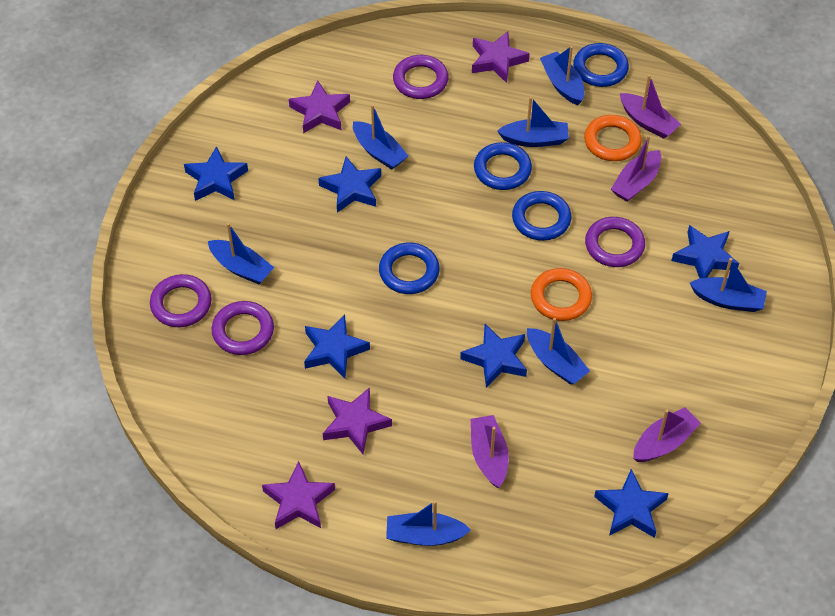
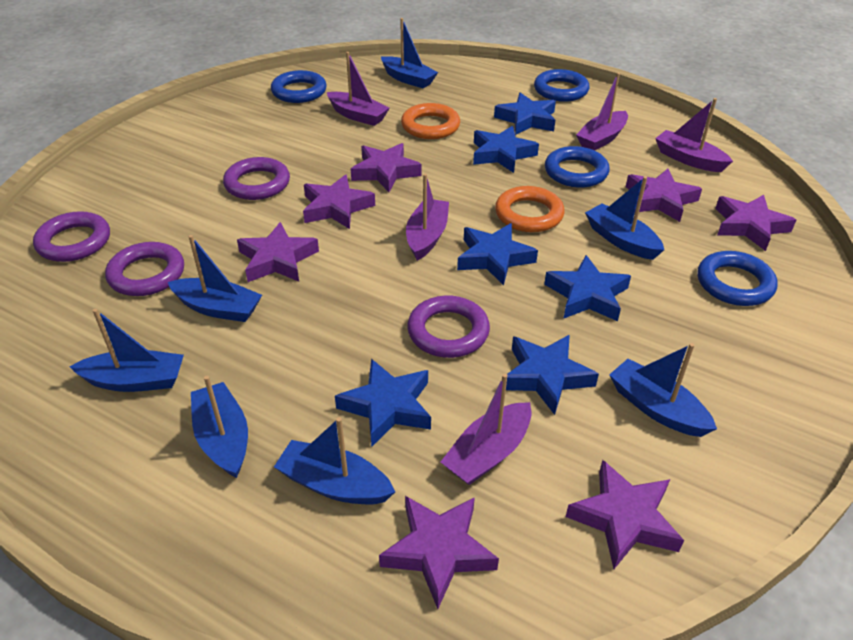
purple boat: 4 -> 5
purple star: 4 -> 7

